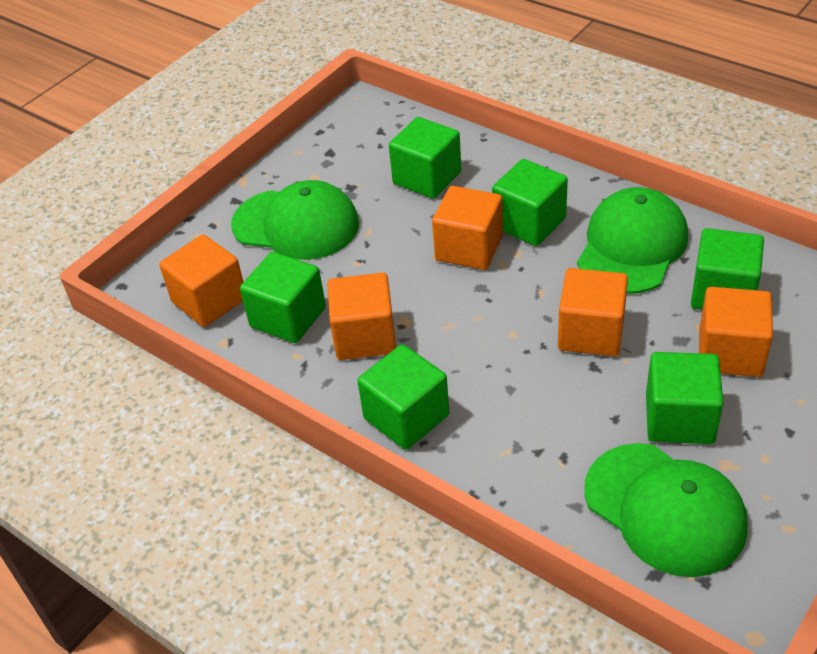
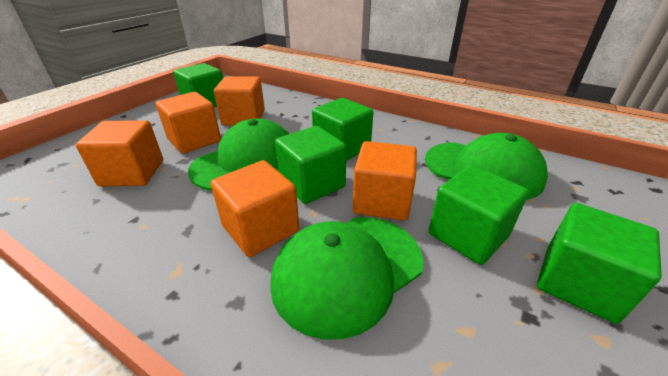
green cube: 6 -> 5

